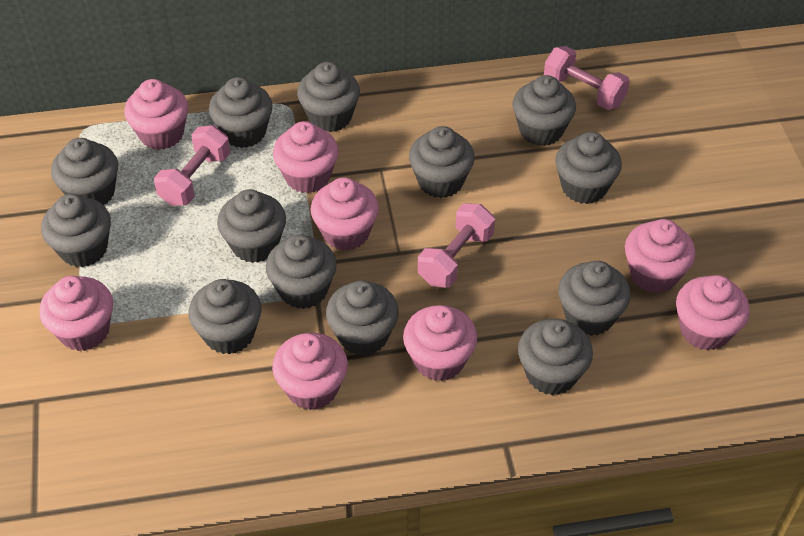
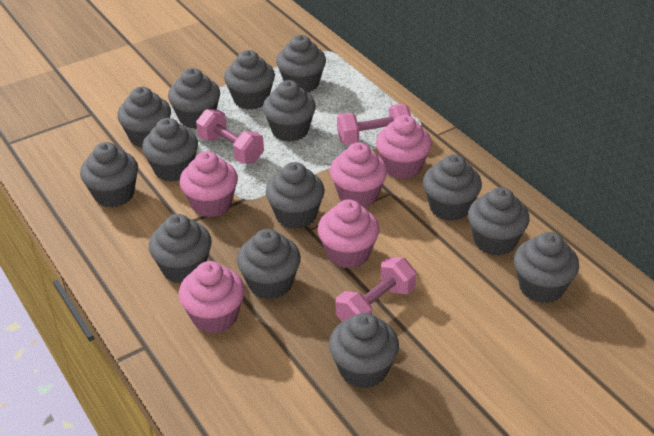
grey cupcake: 13 -> 14
pink cupcake: 8 -> 5

